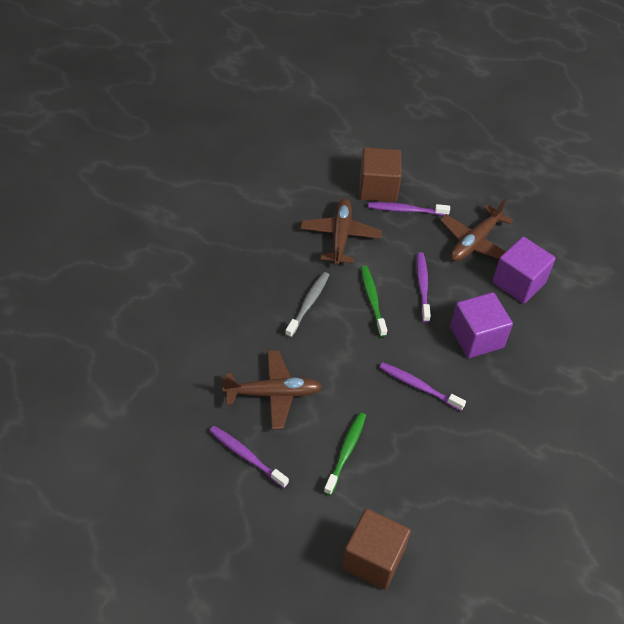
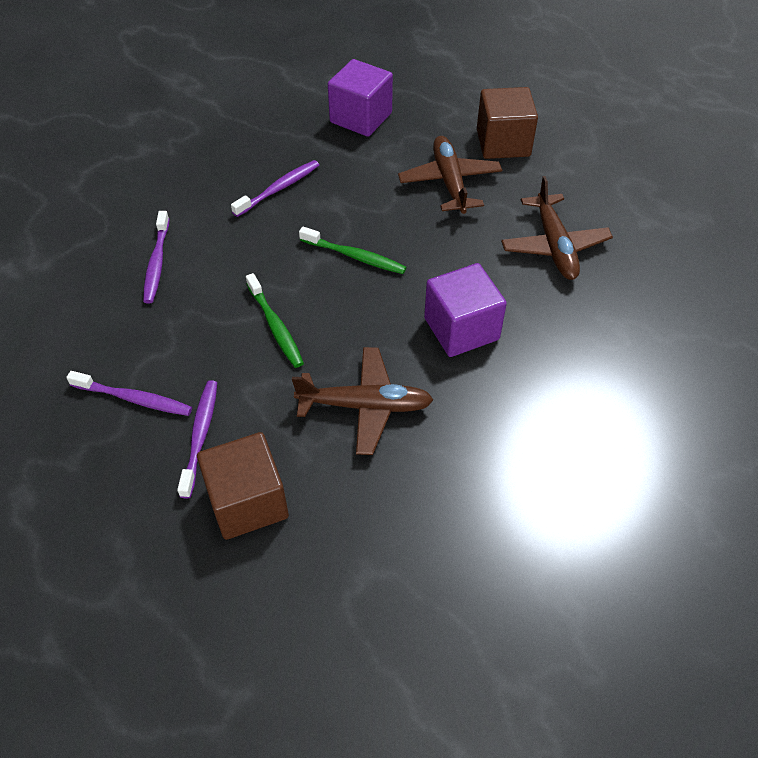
grey toothbrush: 1 -> 0

